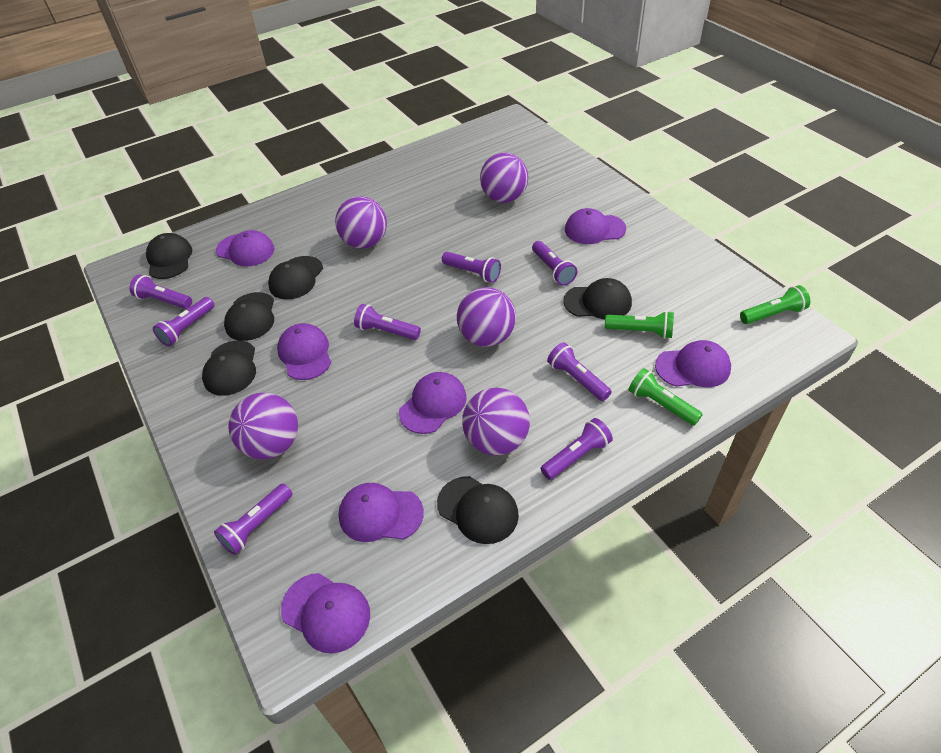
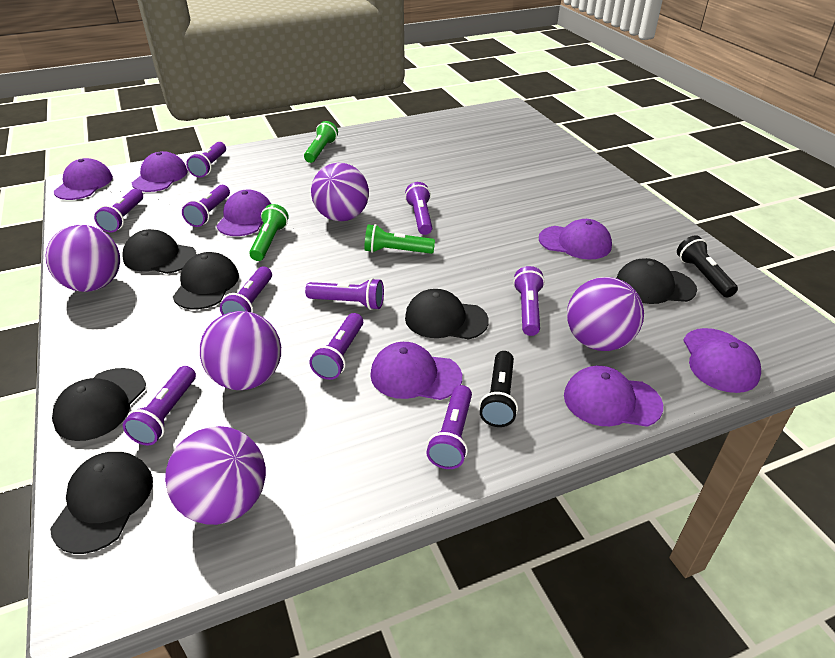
black flashlight: 0 -> 2
purple flashlight: 8 -> 10

